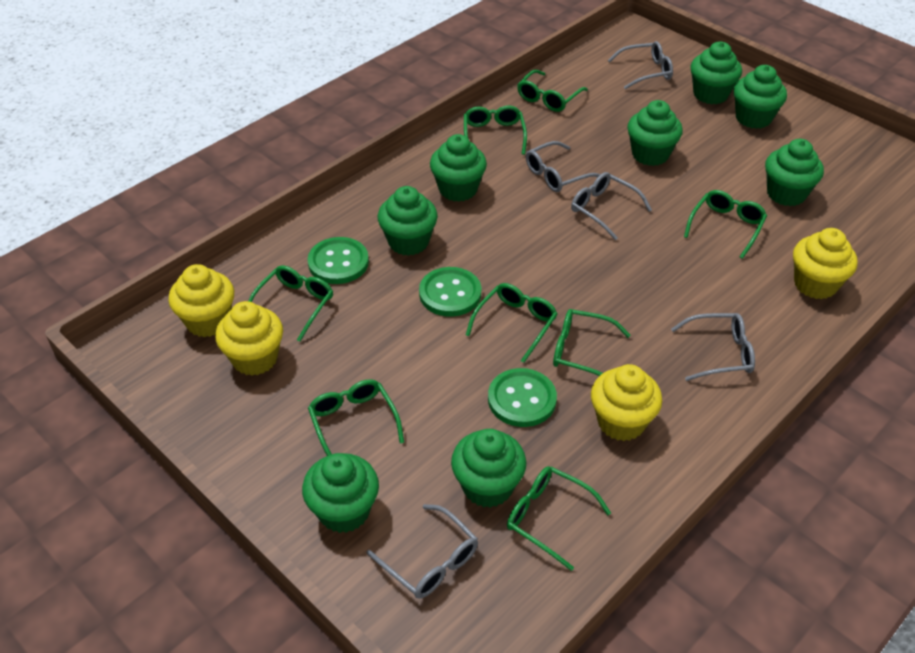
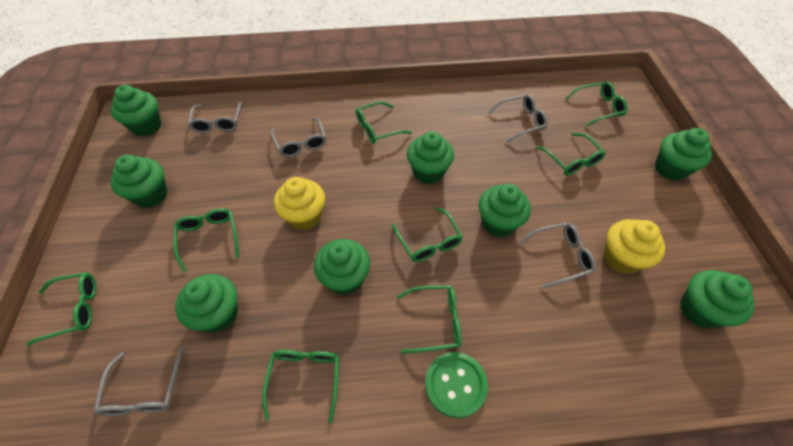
green button: 3 -> 1
yellow cupcake: 4 -> 2

